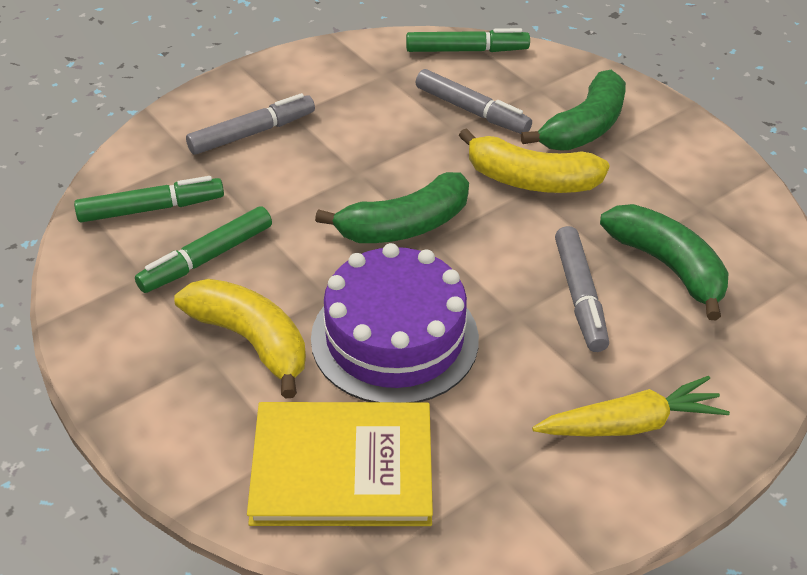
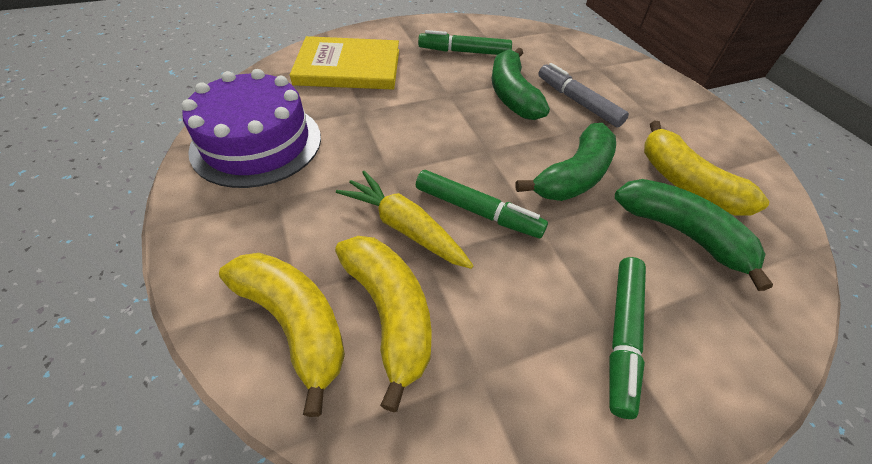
grey marker: 3 -> 1
yellow banana: 2 -> 3

